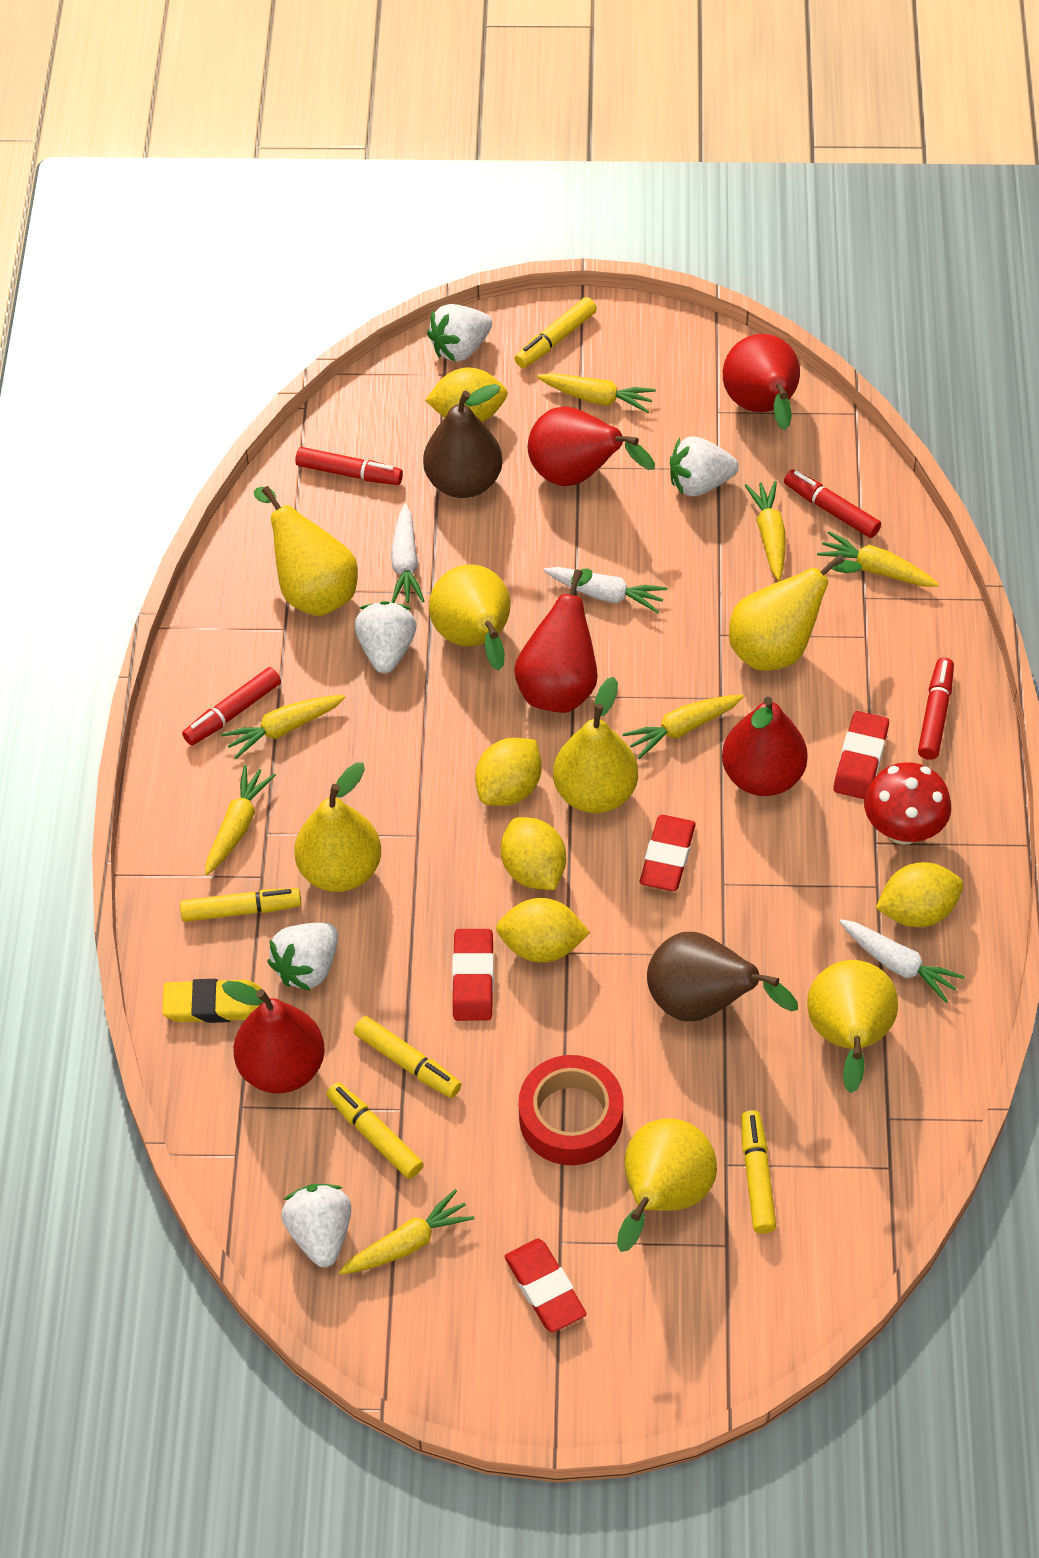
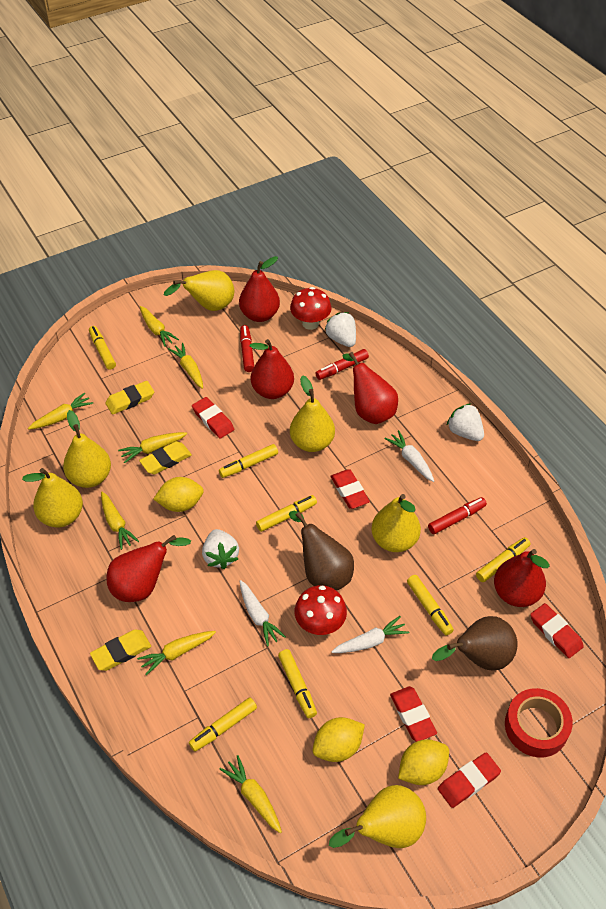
red eraser: 4 -> 5
red marker: 4 -> 3
red mushroom: 1 -> 2
white strawberry: 5 -> 3
yellow eraser: 1 -> 3
yellow lemon: 5 -> 3
yellow marker: 5 -> 7
yellow pear: 7 -> 6

